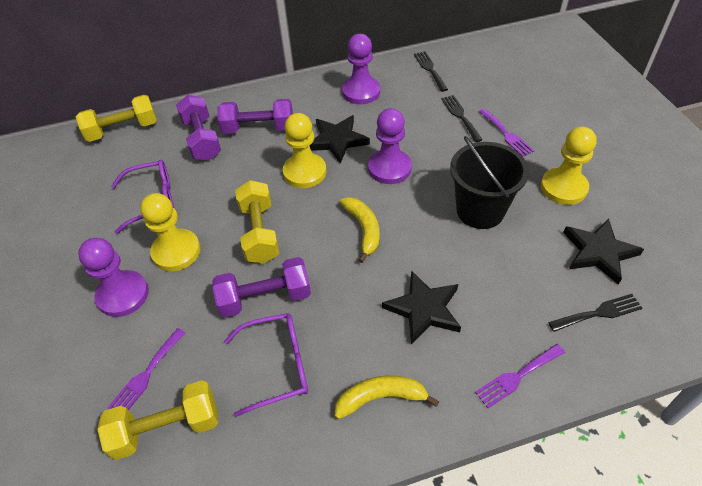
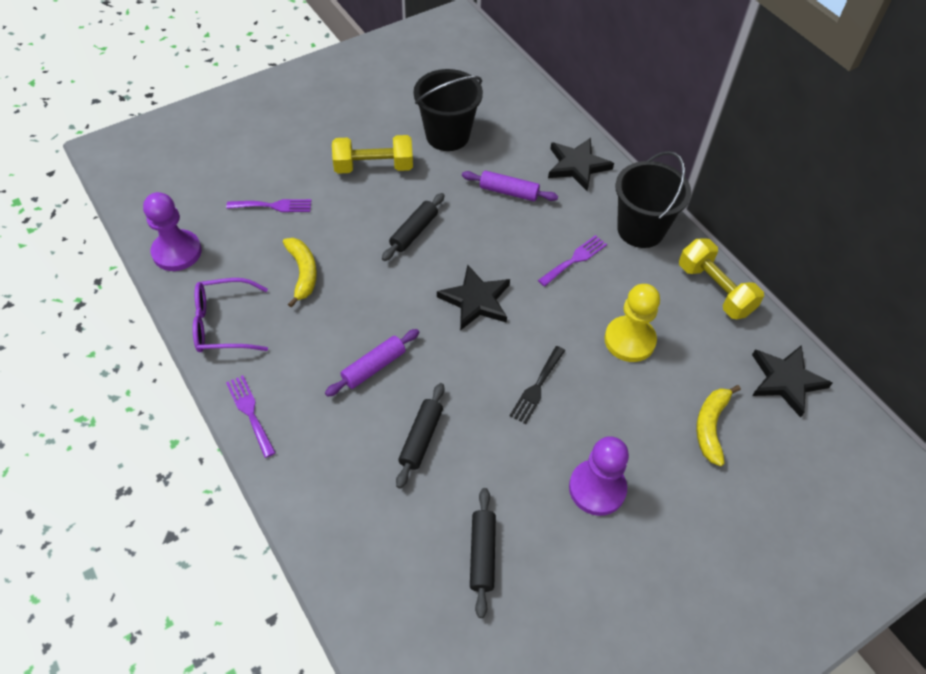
black bucket: 1 -> 2
black fork: 3 -> 1
black rolling pin: 0 -> 3
purple dumbbell: 3 -> 0
purple glasses: 2 -> 1
purple pawn: 3 -> 2
purple rolling pin: 0 -> 2
yellow dumbbell: 3 -> 2
yellow pawn: 3 -> 1

